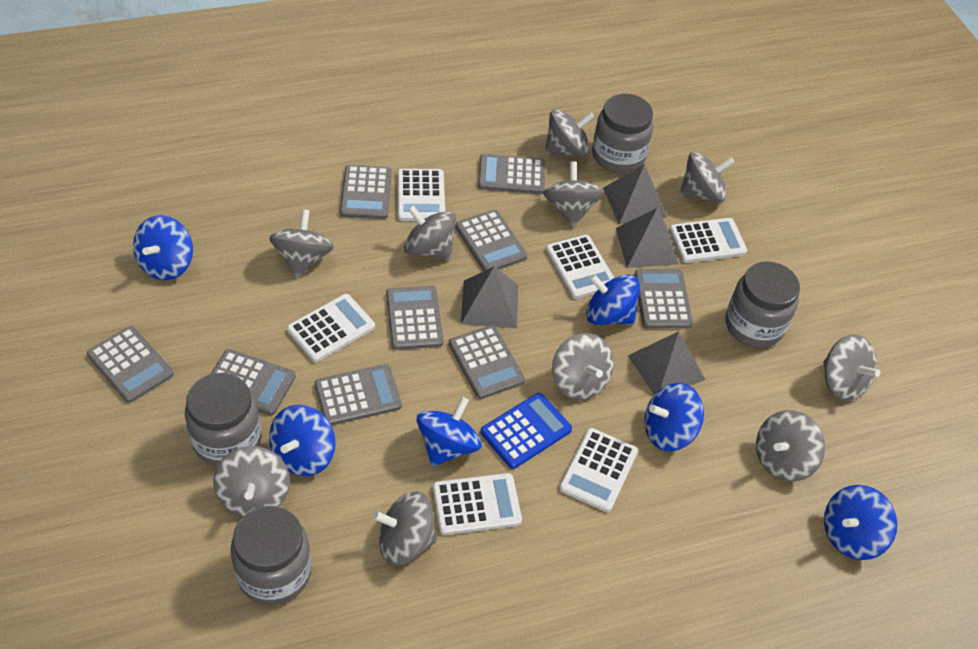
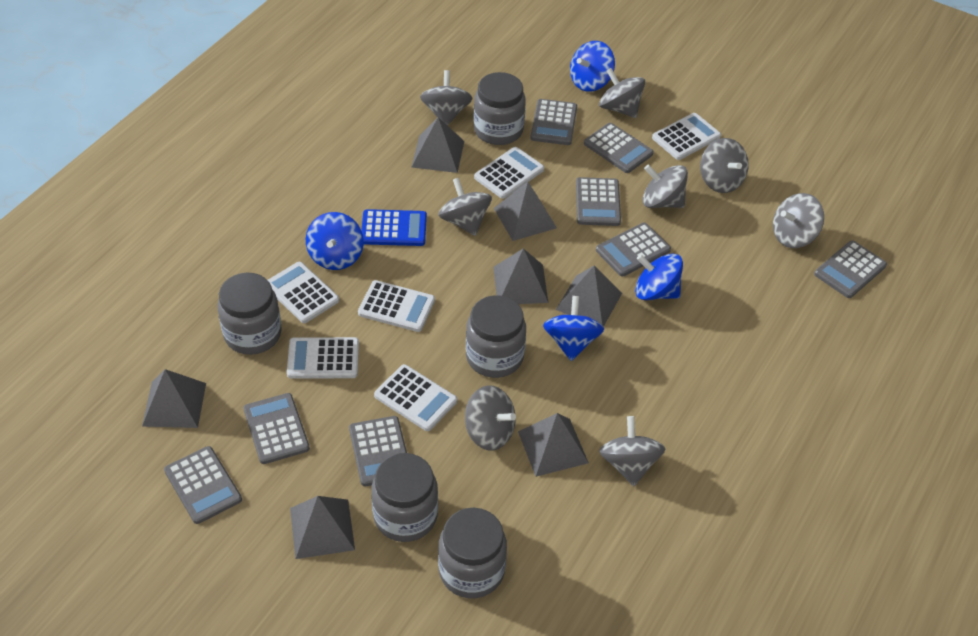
blue spinning top: 6 -> 4
grey calculator: 9 -> 8
grey jar: 4 -> 5
grey pyramid: 4 -> 7
grey spinning top: 10 -> 8

